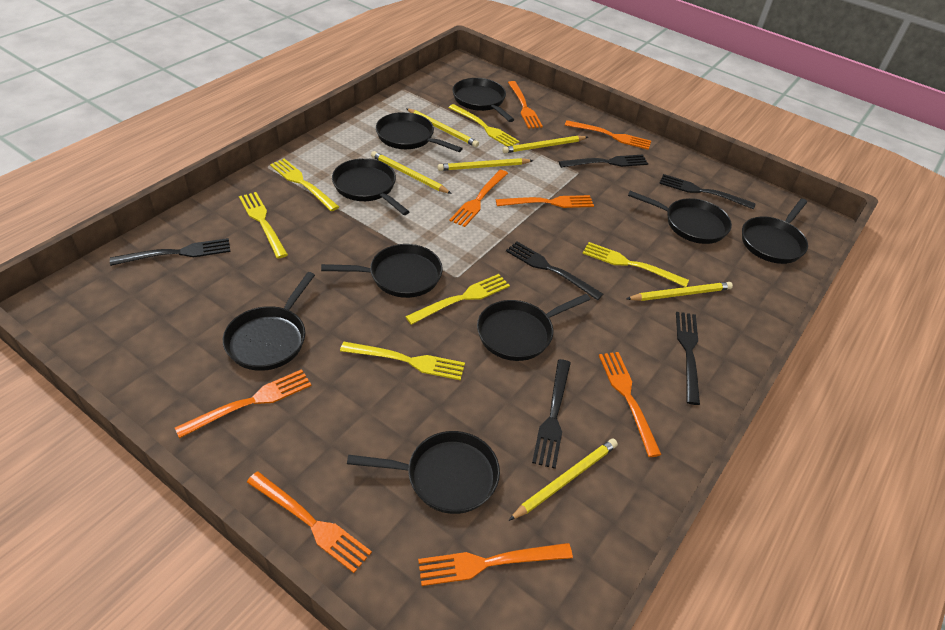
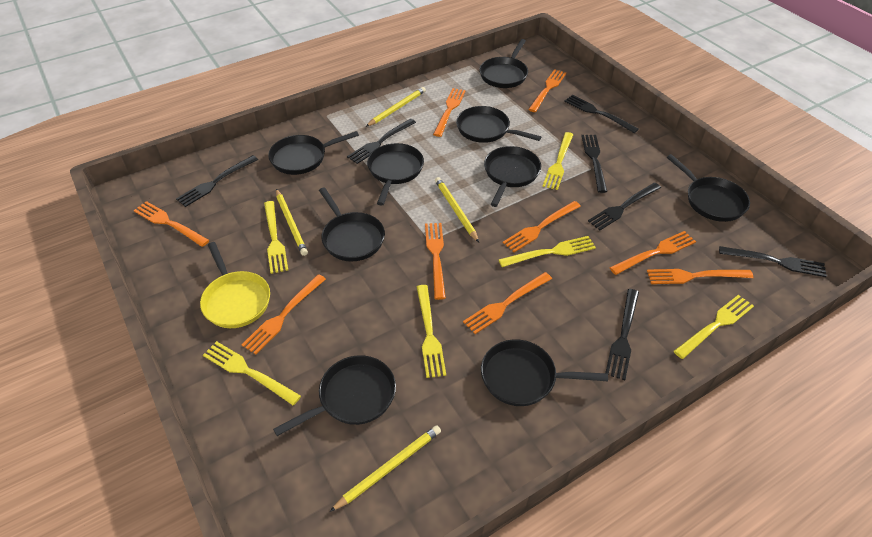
black fork: 6 -> 7
orange fork: 8 -> 9
yellow pan: 0 -> 1
yellow pencil: 6 -> 4

